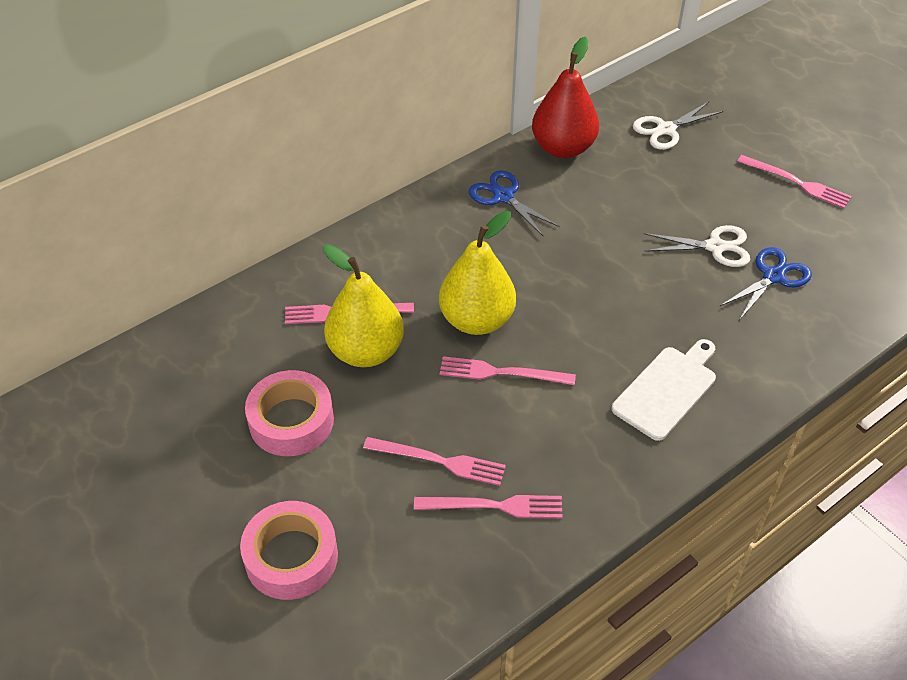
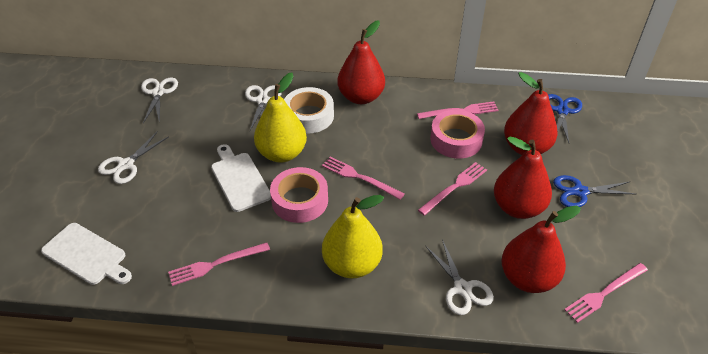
red pear: 1 -> 4
white cutting board: 1 -> 2
white scissors: 2 -> 4
white tape: 0 -> 1

